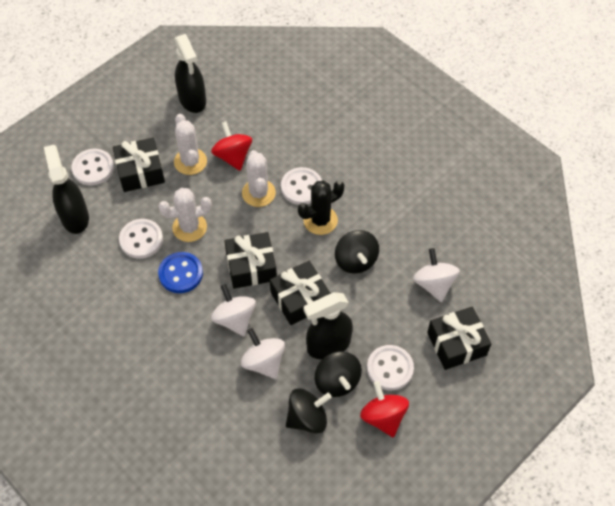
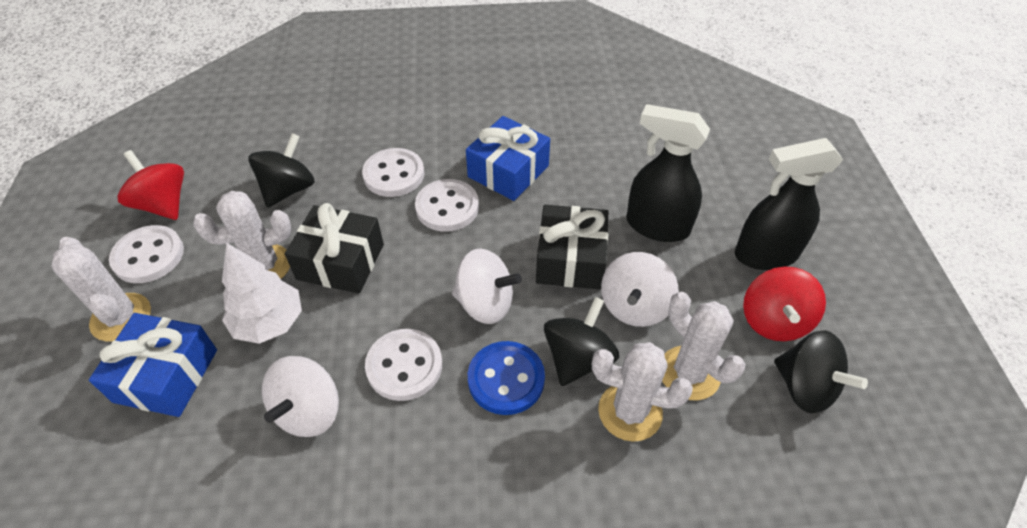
black cactus: 1 -> 0
black gift: 4 -> 2
black spray bottle: 3 -> 2
blue gift: 0 -> 2
white cactus: 3 -> 4
white tree: 0 -> 1

